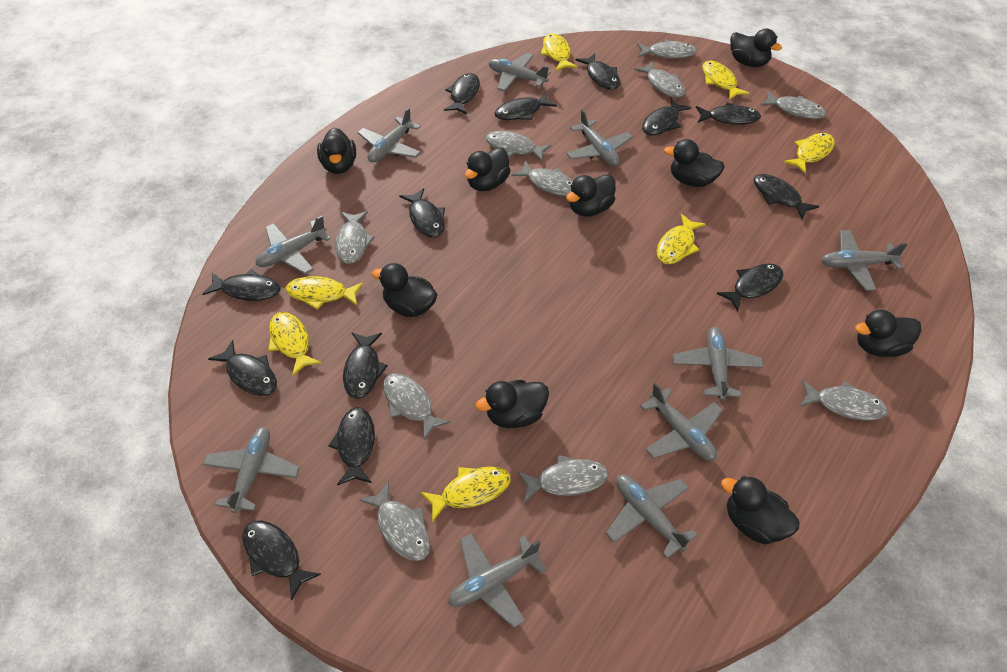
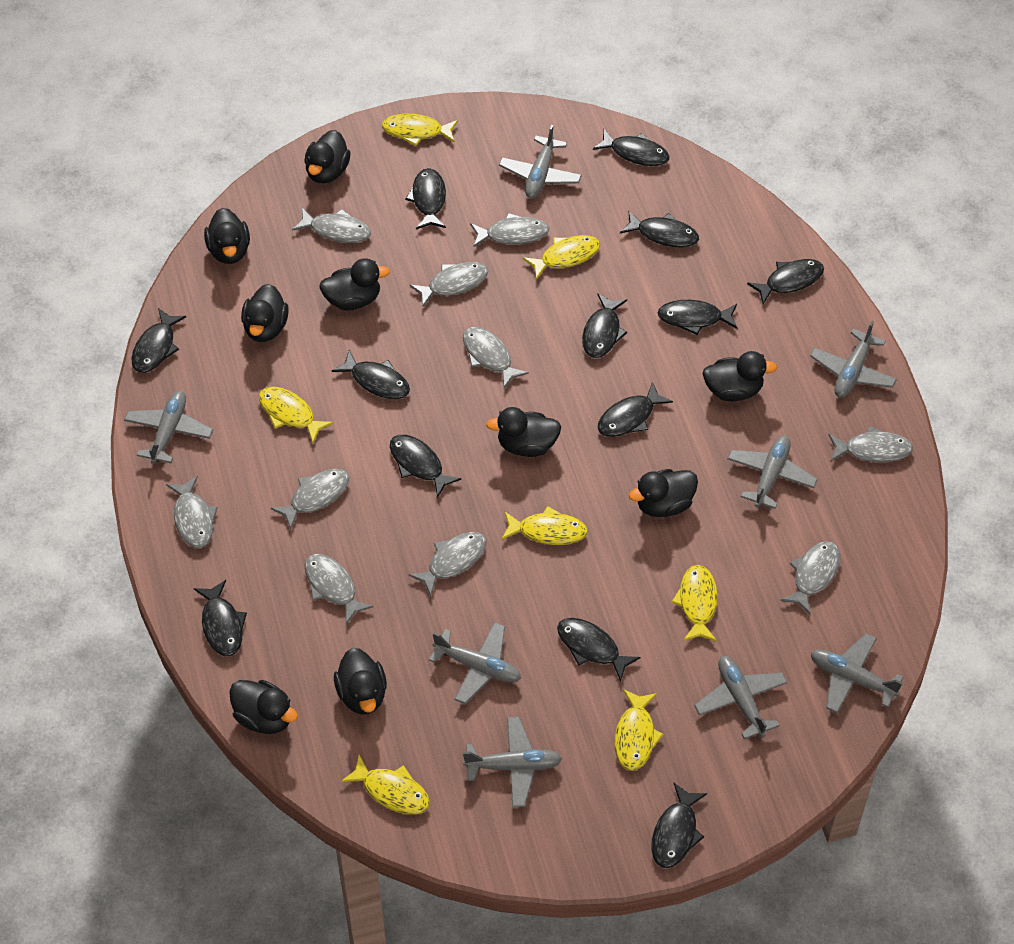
grey plane: 10 -> 8

